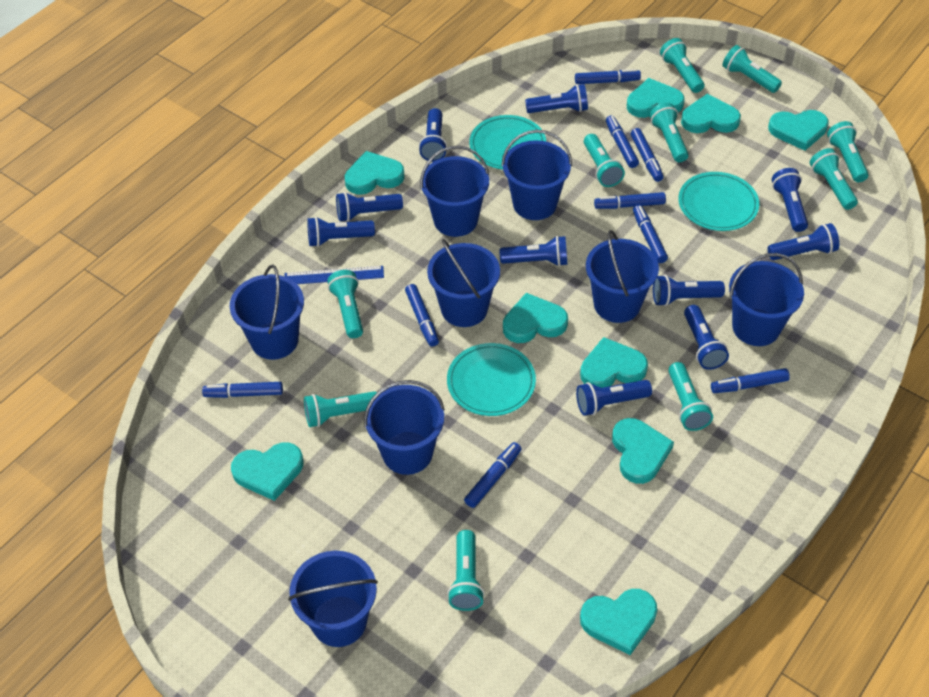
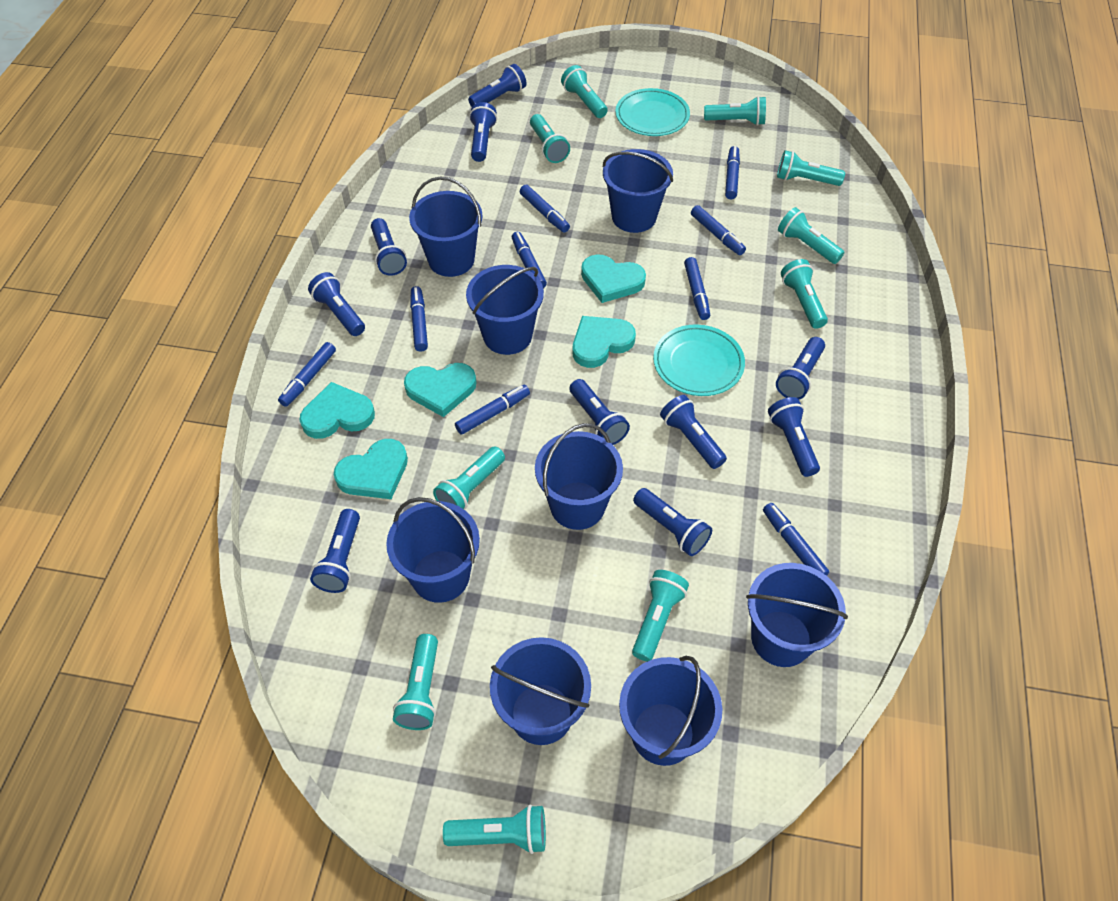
blue ruler: 1 -> 0
turquoise heart: 9 -> 5
turquoise plate: 3 -> 2

